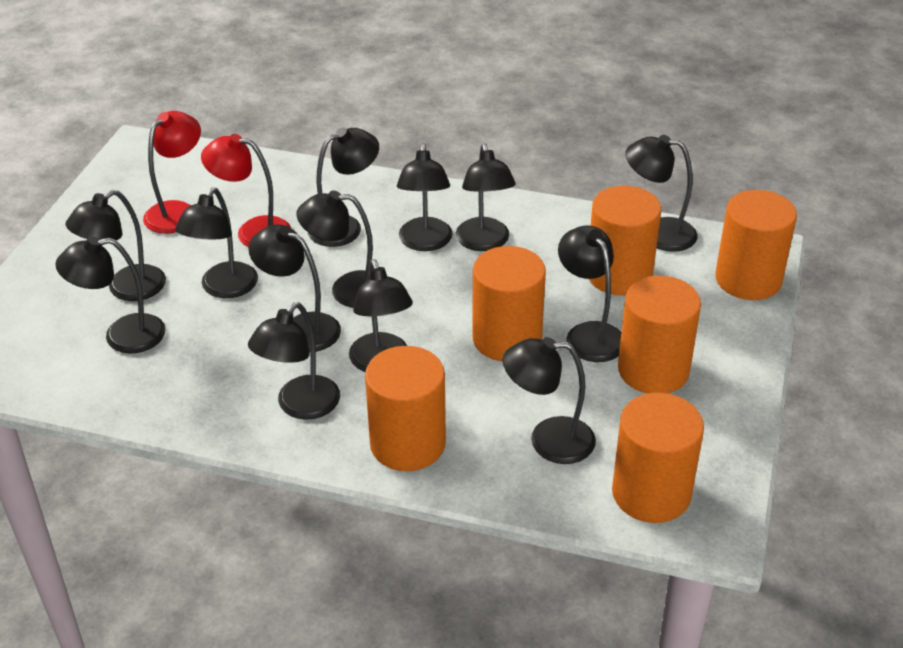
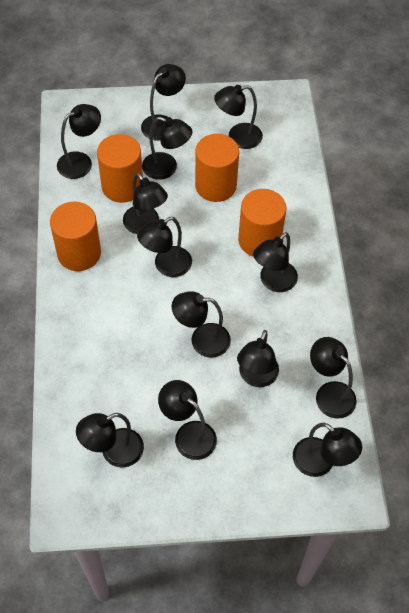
orange cylinder: 6 -> 4
red lamp: 2 -> 0

